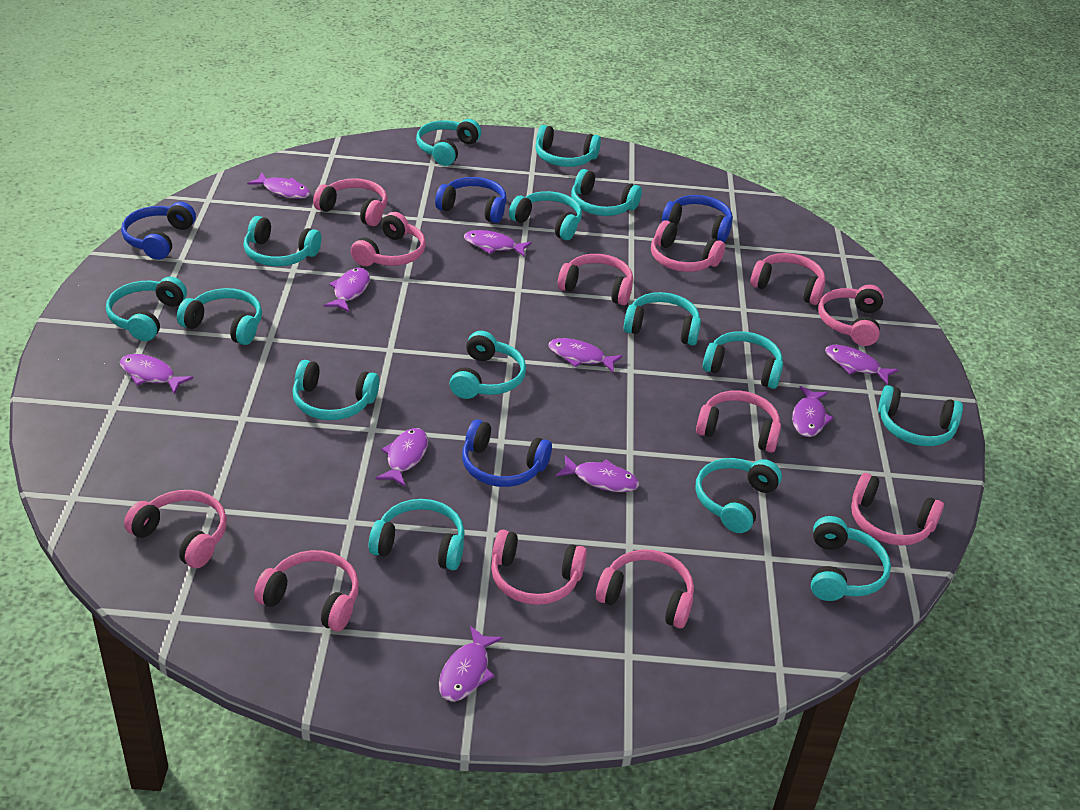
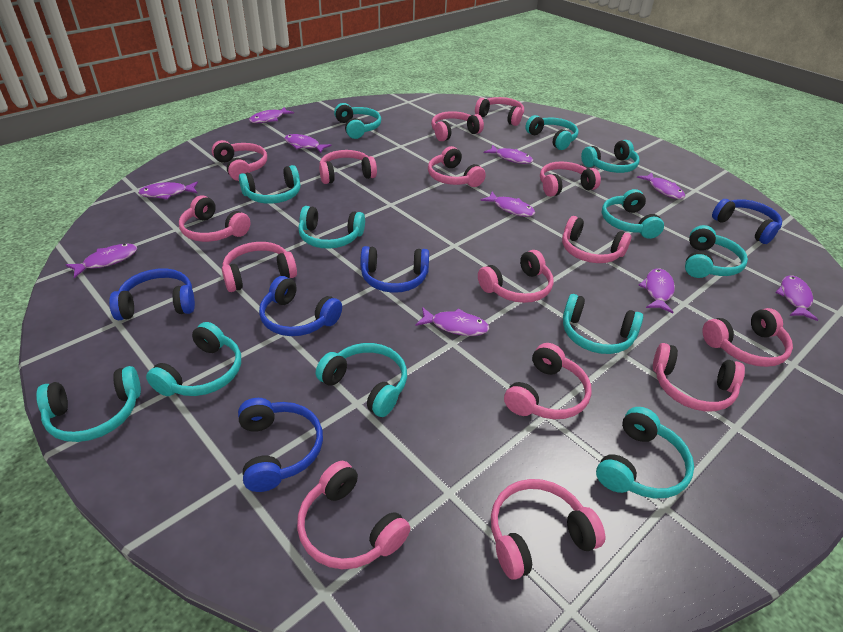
blue headphones: 4 -> 5
pink headphones: 12 -> 15
turquoise headphones: 15 -> 12

